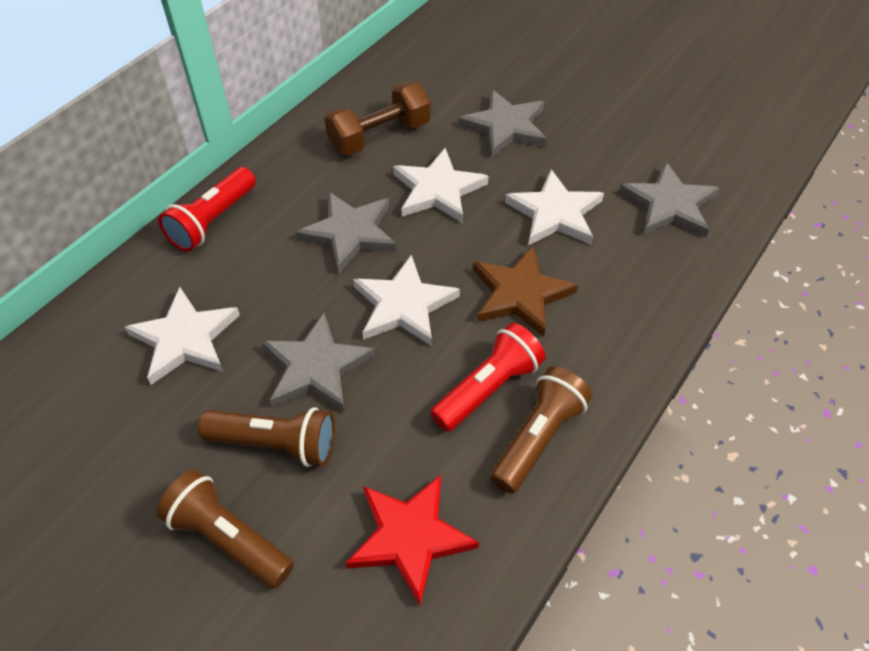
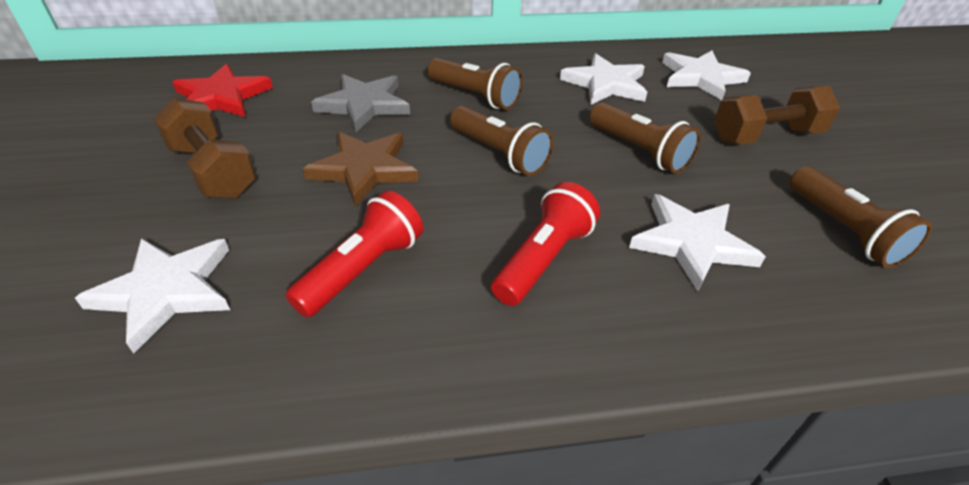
brown dumbbell: 1 -> 2
brown flashlight: 3 -> 4
grey star: 4 -> 1

